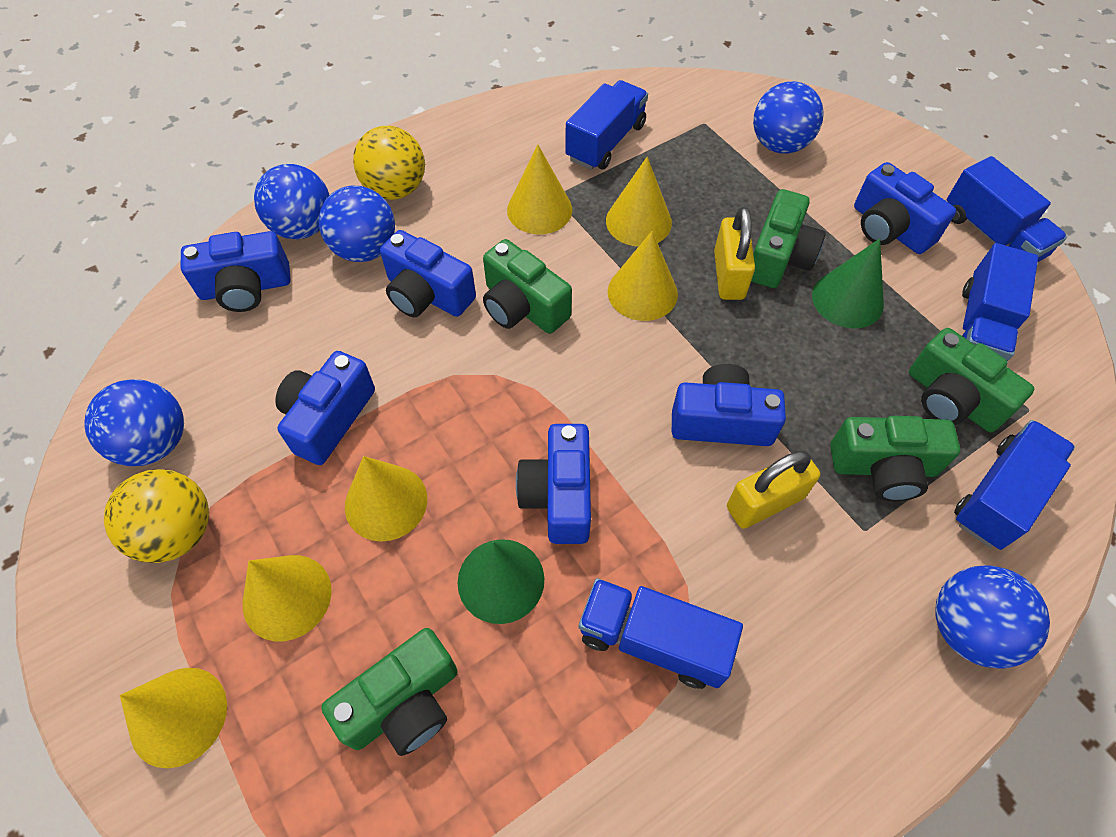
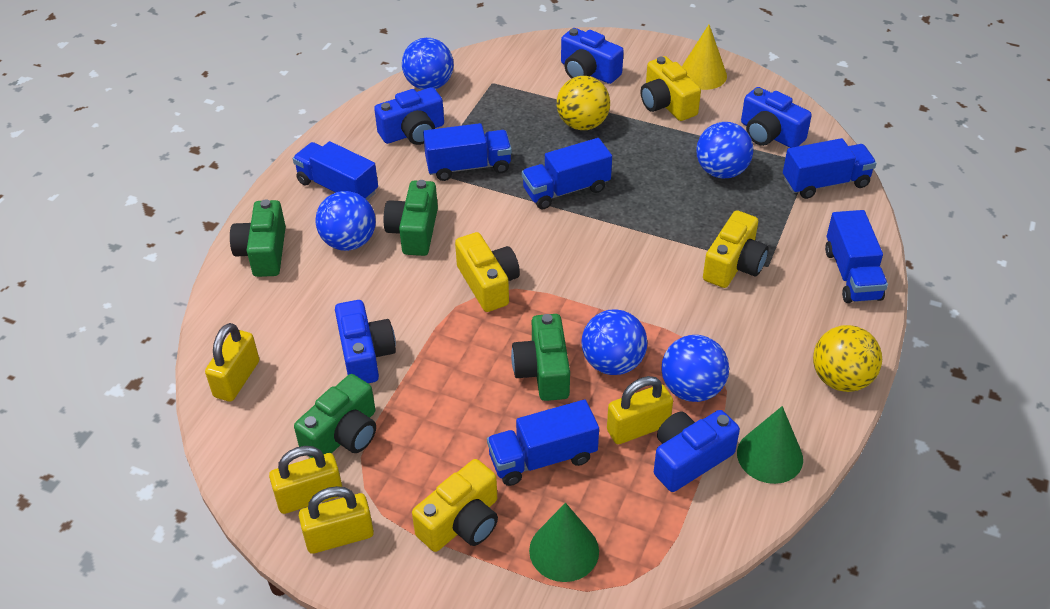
blue camera: 6 -> 5
blue truck: 5 -> 6
green camera: 5 -> 4
yellow camera: 0 -> 4
yellow cone: 6 -> 1
yellow padlock: 2 -> 4

